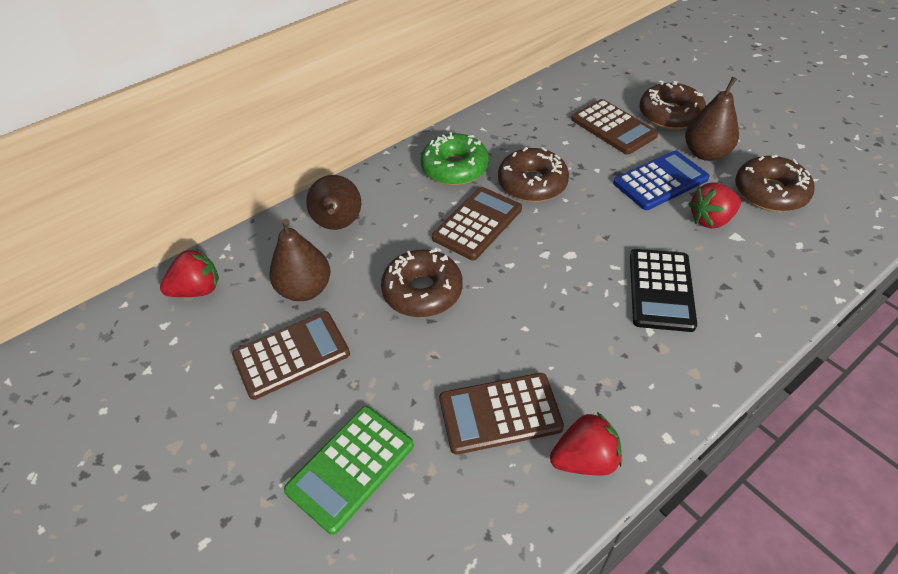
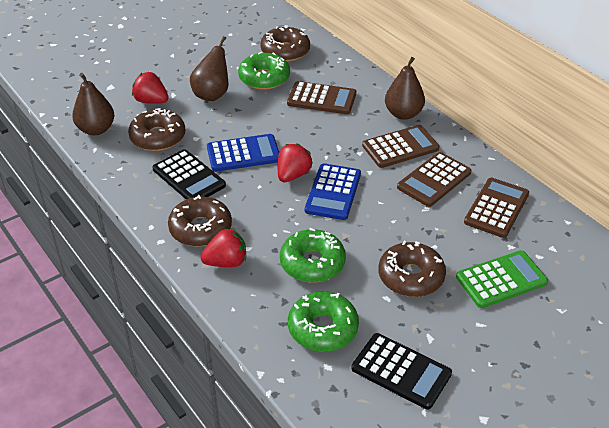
black calculator: 1 -> 2
blue calculator: 1 -> 2
green donut: 1 -> 3

